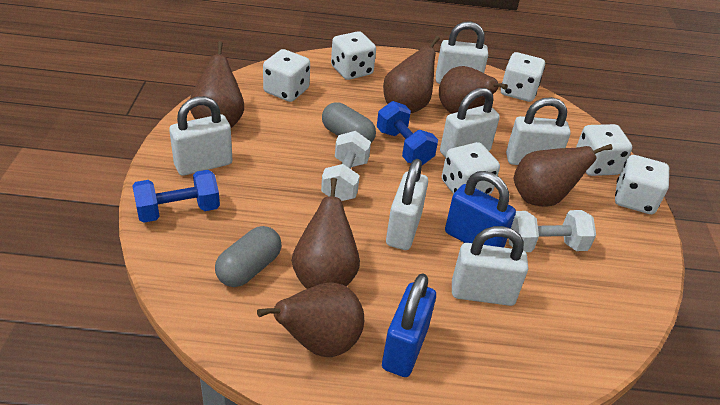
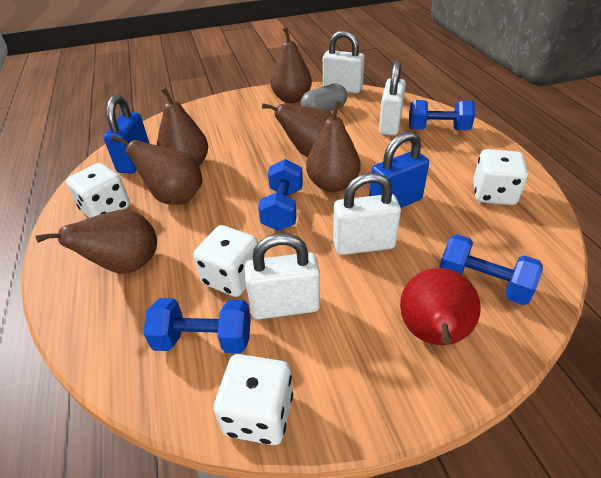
blue dumbbell: 2 -> 4
grey capsule: 2 -> 1
red pear: 0 -> 1
white dice: 6 -> 4
white dumbbell: 2 -> 0
white padlock: 6 -> 4

